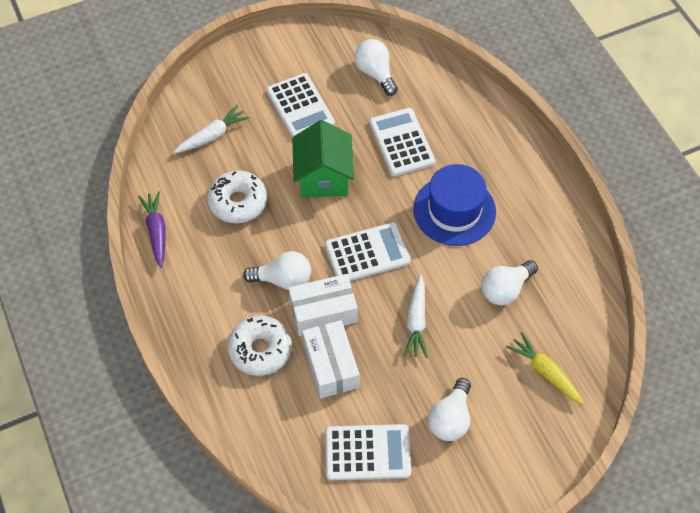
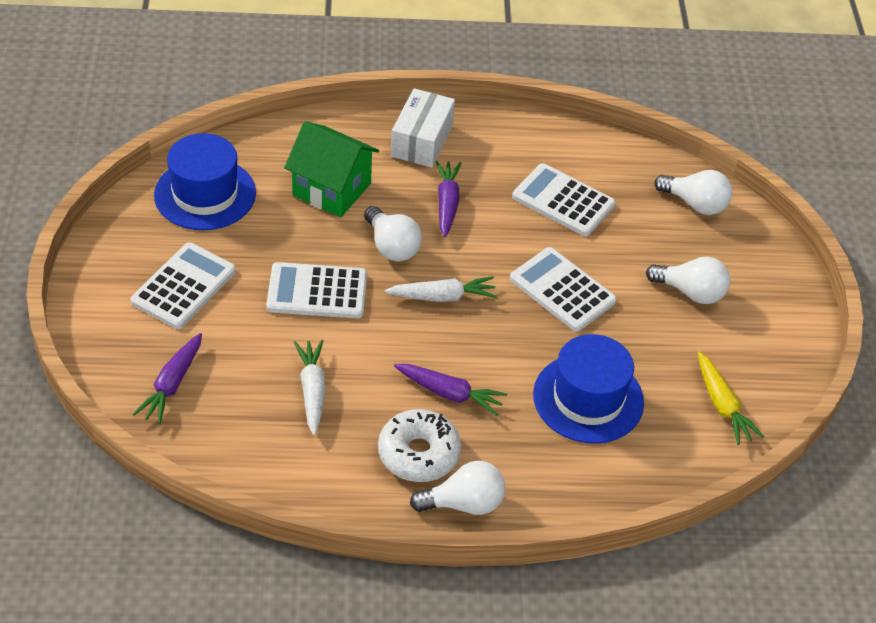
blue hat: 1 -> 2
purple carrot: 1 -> 3
white box: 2 -> 1
white donut: 2 -> 1

